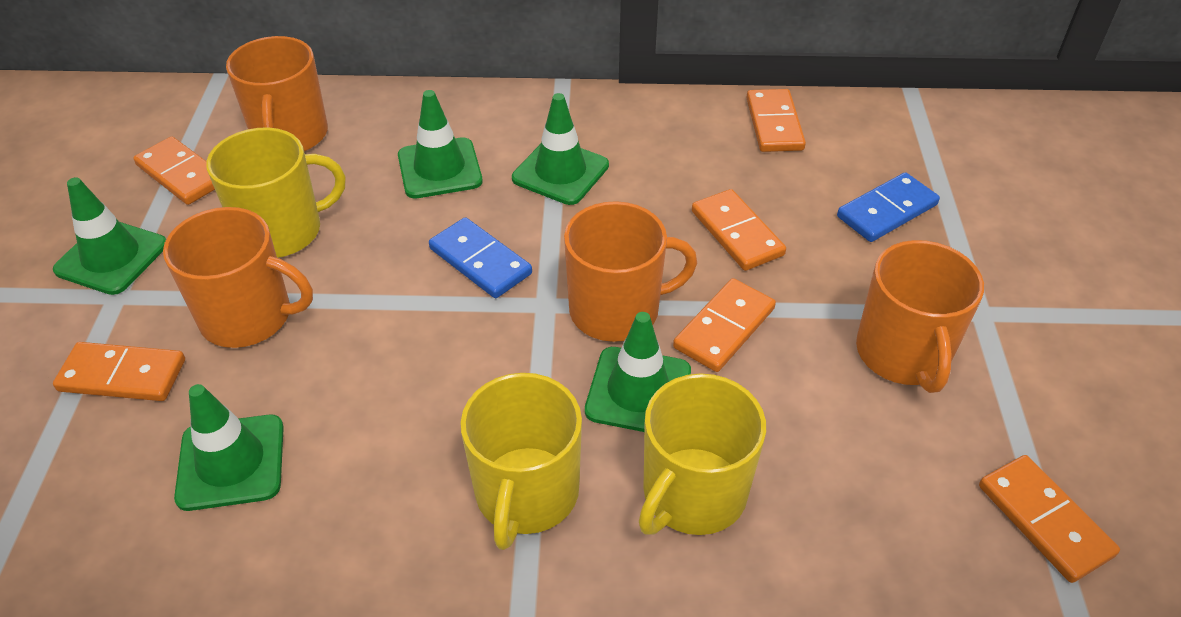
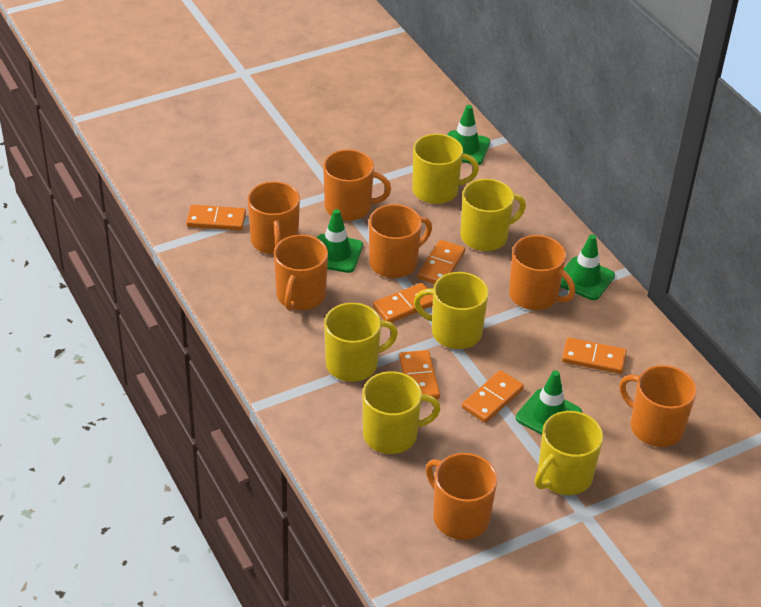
blue domino: 2 -> 0
green traffic cone: 5 -> 4
orange mug: 4 -> 7
yellow mug: 3 -> 6

